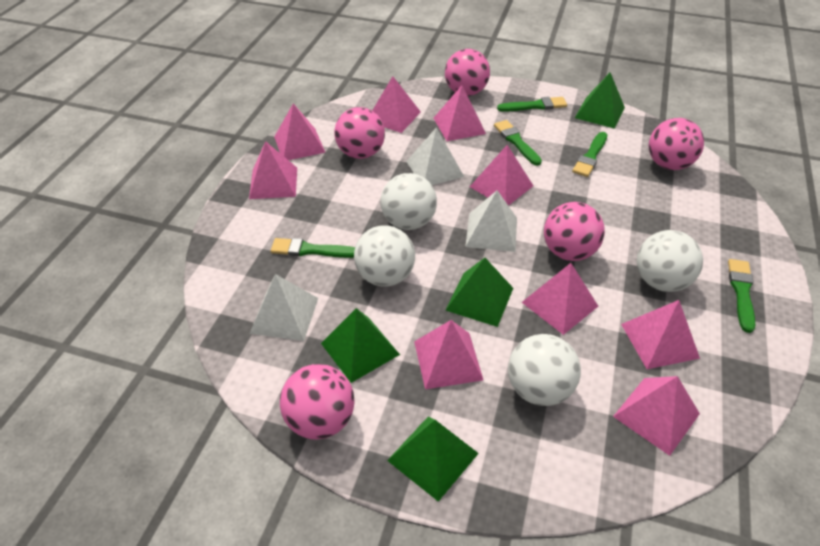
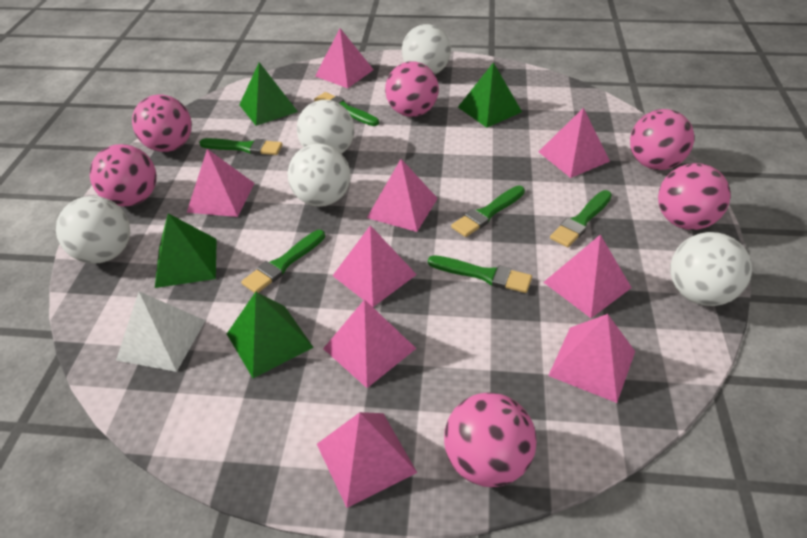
green brush: 5 -> 6
pink ball: 5 -> 6
white ball: 4 -> 5
white pyramid: 3 -> 1

